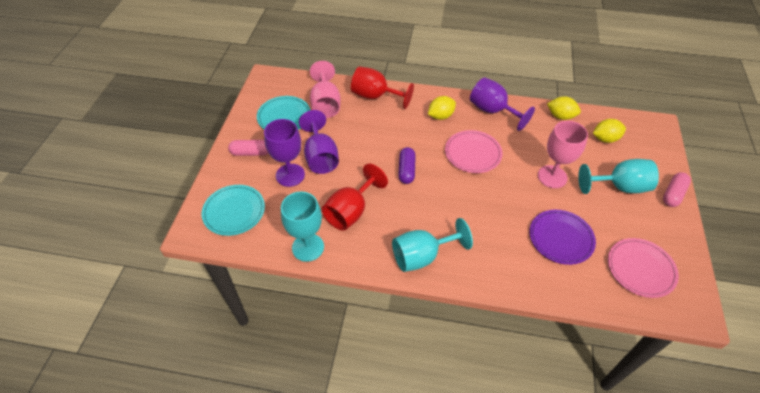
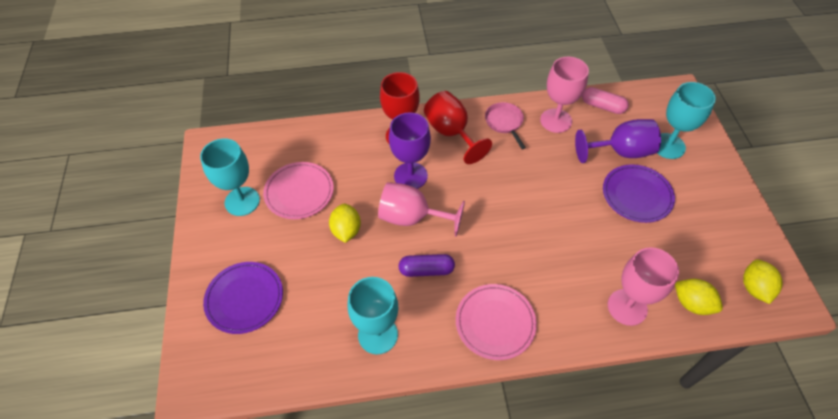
pink capsule: 2 -> 1
pink goblet: 2 -> 3
pink pan: 0 -> 1
purple goblet: 3 -> 2
purple plate: 1 -> 2
turquoise plate: 2 -> 0

